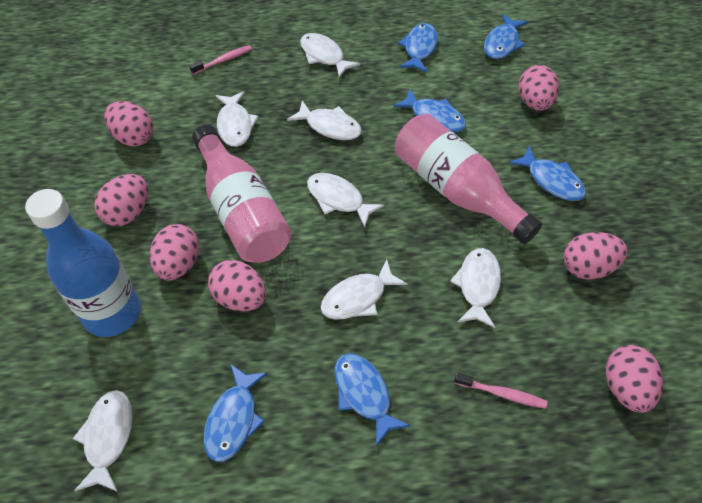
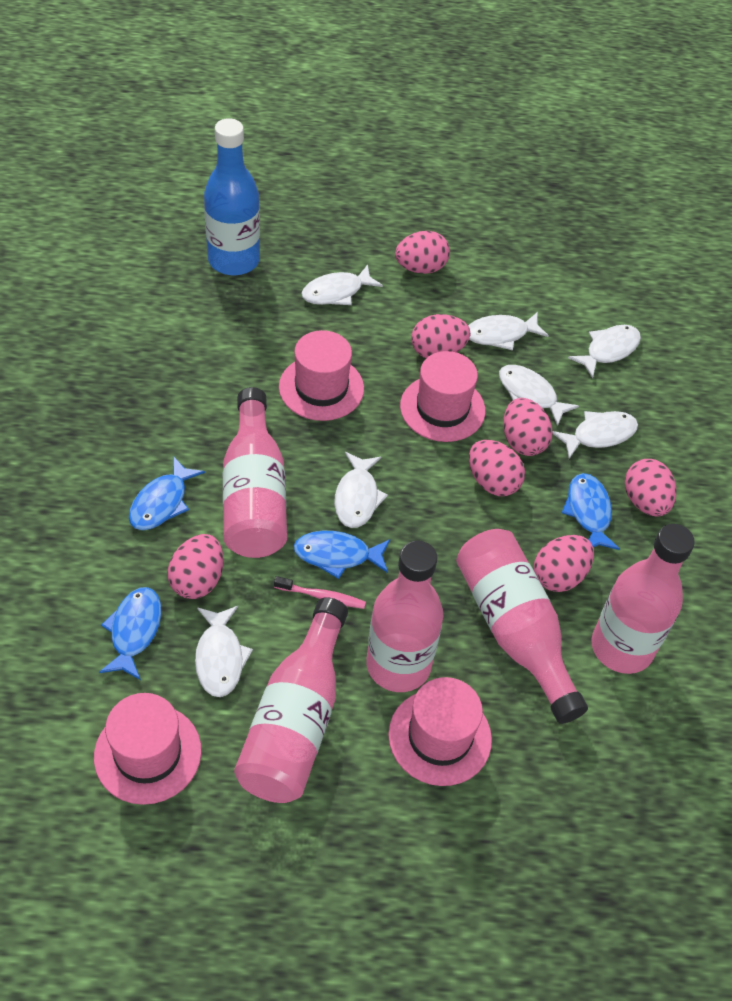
blue fish: 6 -> 4
pink bottle: 2 -> 5
pink hat: 0 -> 4
pink toothbrush: 2 -> 1

